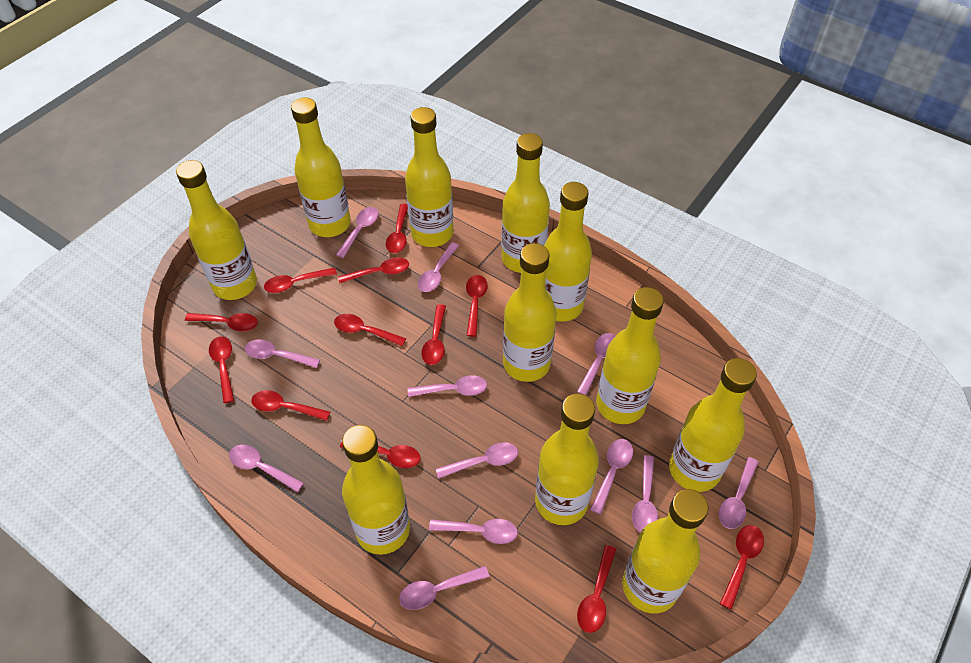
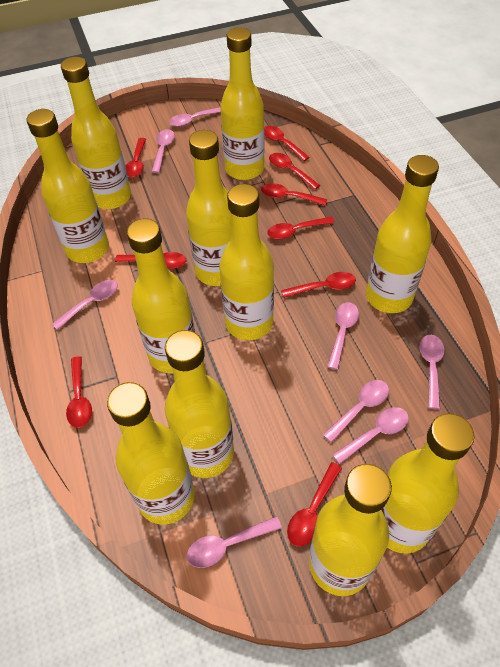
pink spoon: 12 -> 8
red spoon: 12 -> 9

